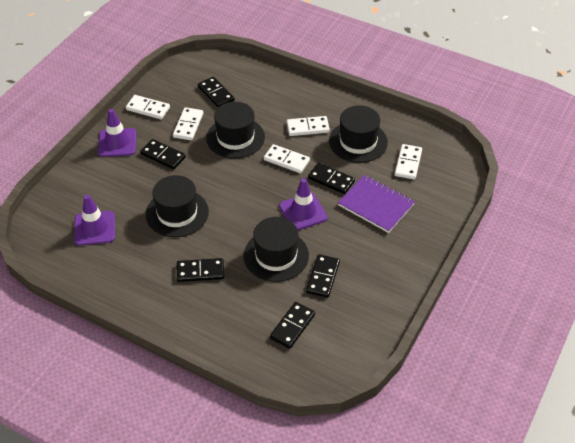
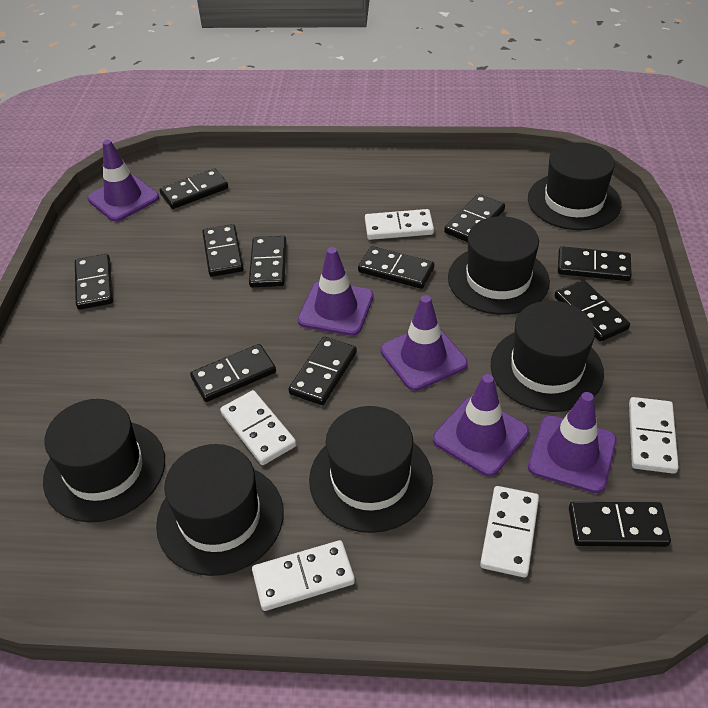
black domino: 6 -> 11
black hat: 4 -> 6
purple notebook: 1 -> 0
purple traffic cone: 3 -> 5

